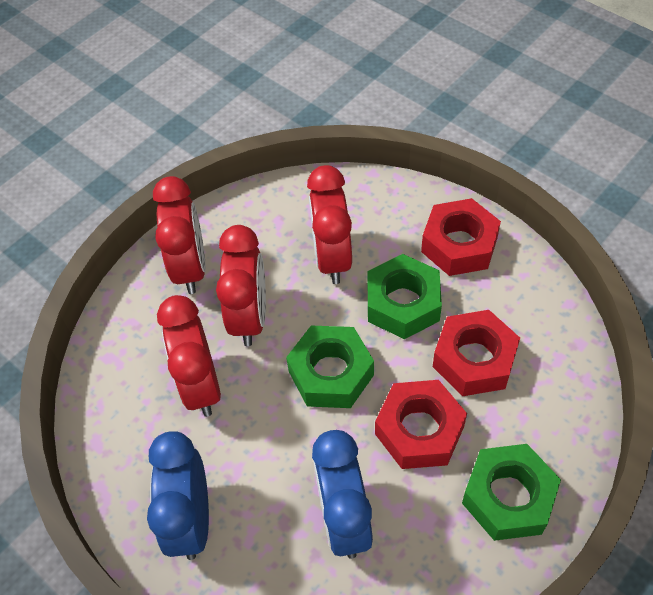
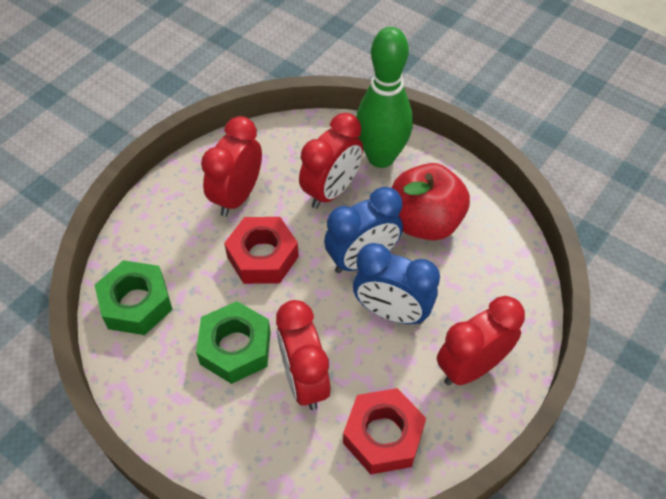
green bowling pin: 0 -> 1
green nut: 3 -> 2
red apple: 0 -> 1
red nut: 3 -> 2

